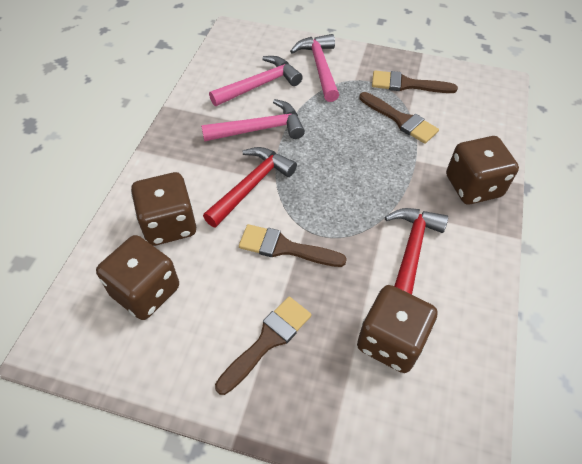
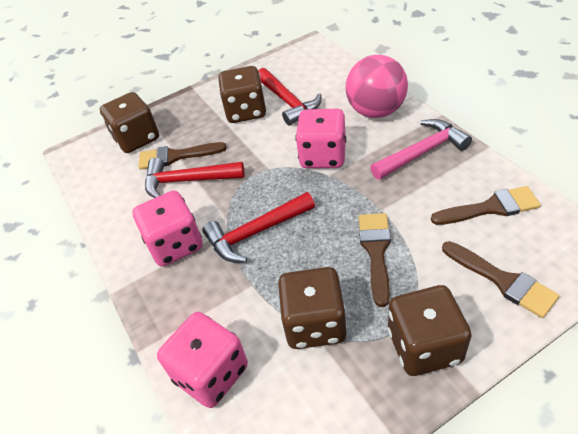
pink ball: 0 -> 1
pink dice: 0 -> 3
pink hammer: 3 -> 1
red hammer: 2 -> 3

